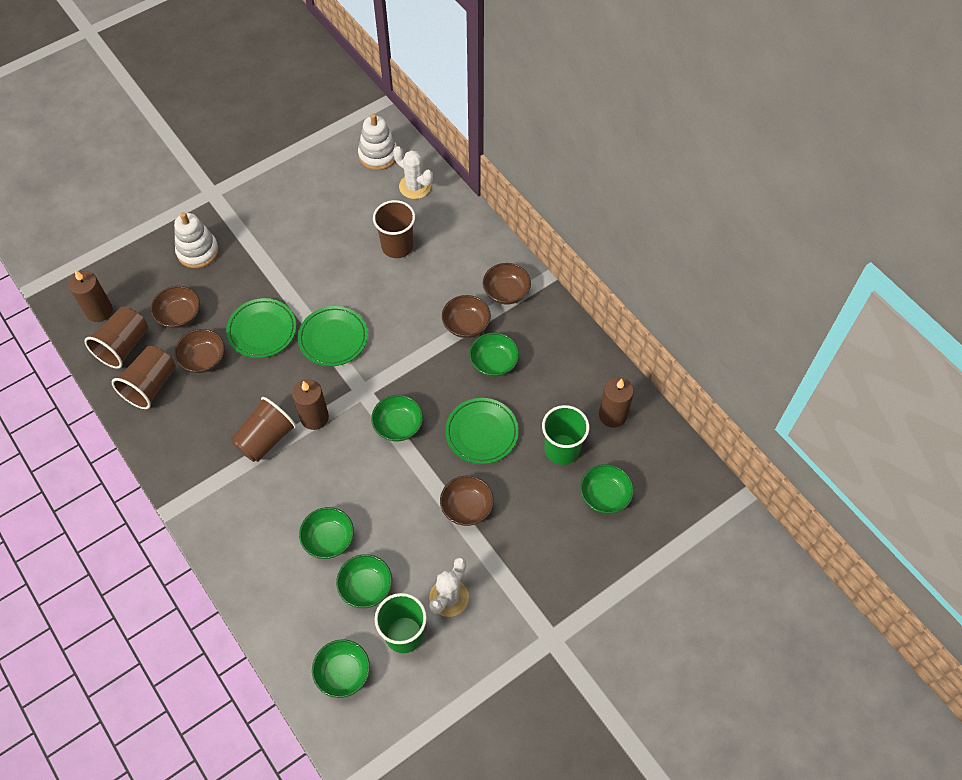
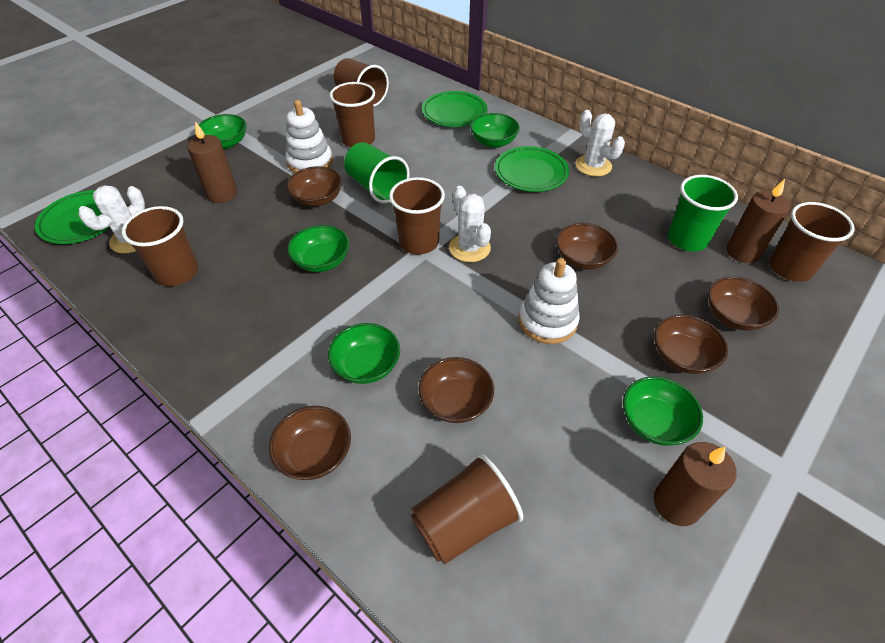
brown bowl: 5 -> 6
brown cup: 4 -> 6
green bowl: 6 -> 5
white cactus: 2 -> 3

